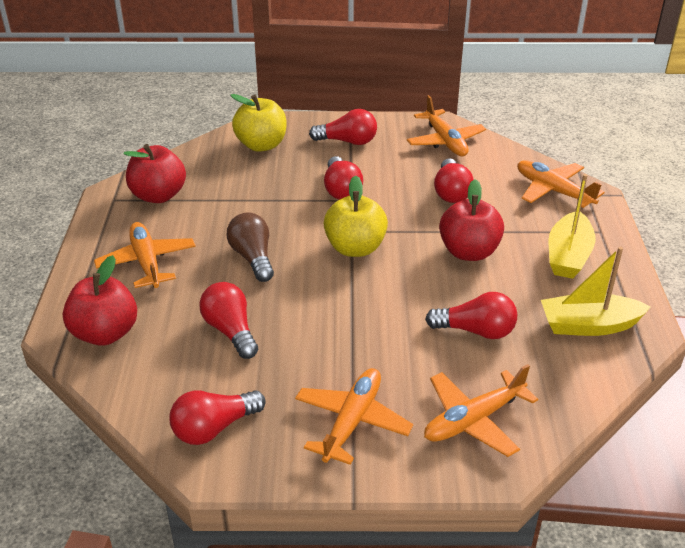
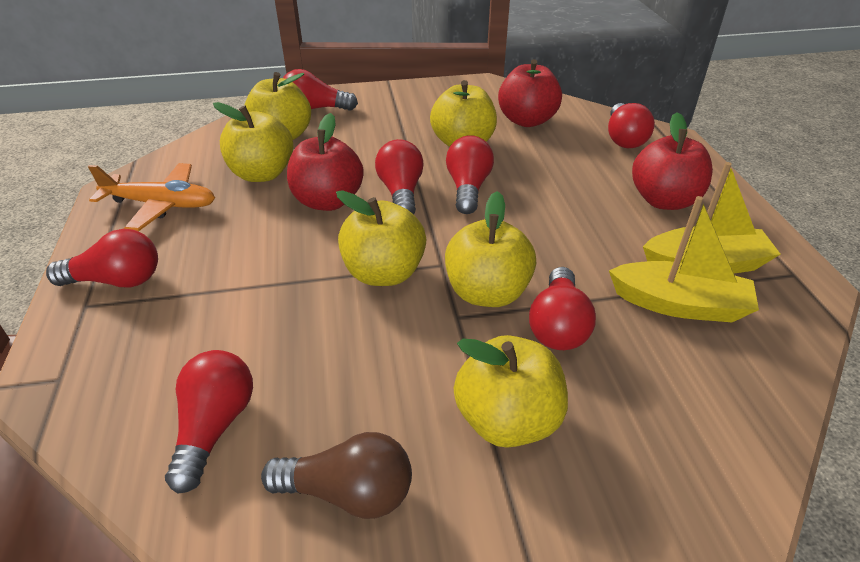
orange plane: 5 -> 1
red light bulb: 6 -> 7
yellow apple: 2 -> 6

